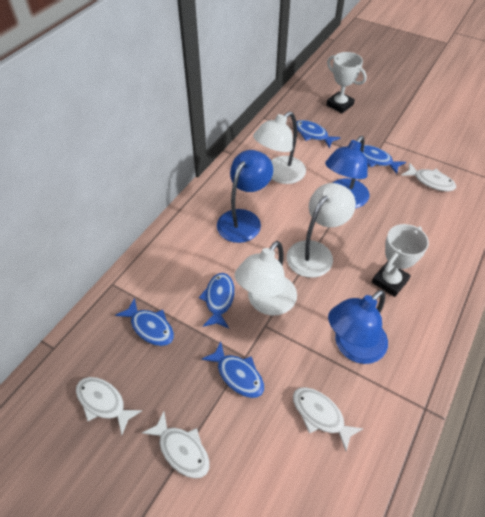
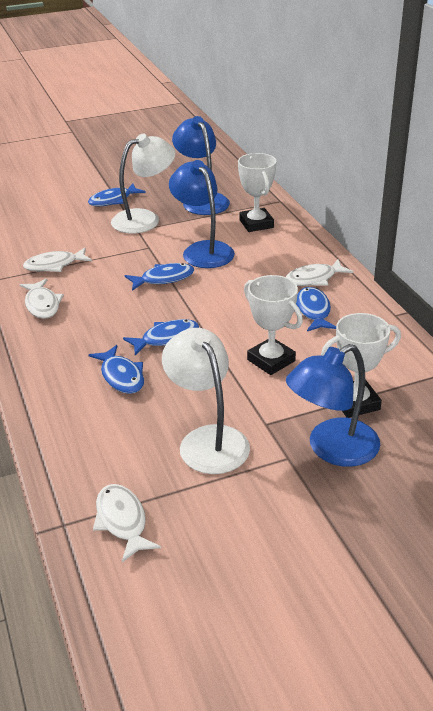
white lamp: 3 -> 2
white trophy: 2 -> 3

